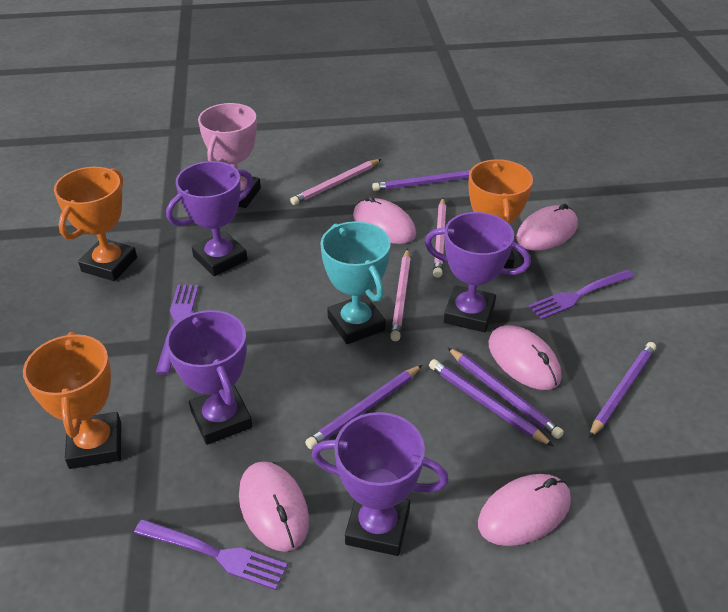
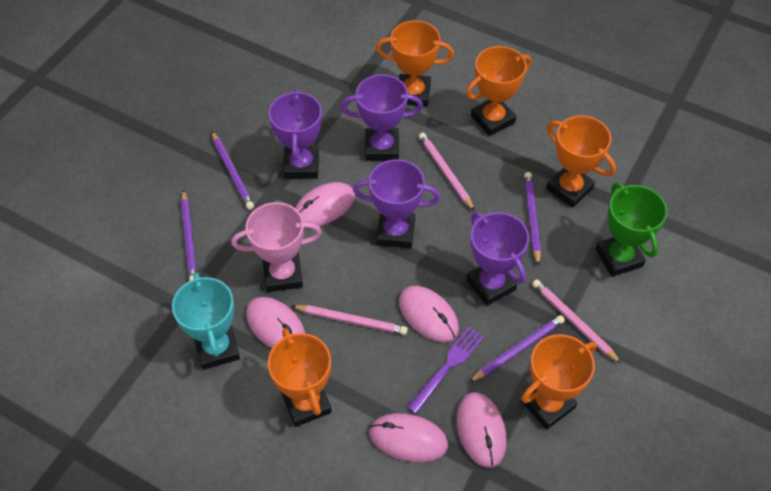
green trophy: 0 -> 1
orange trophy: 3 -> 5
purple fork: 3 -> 1
purple pencil: 5 -> 4

